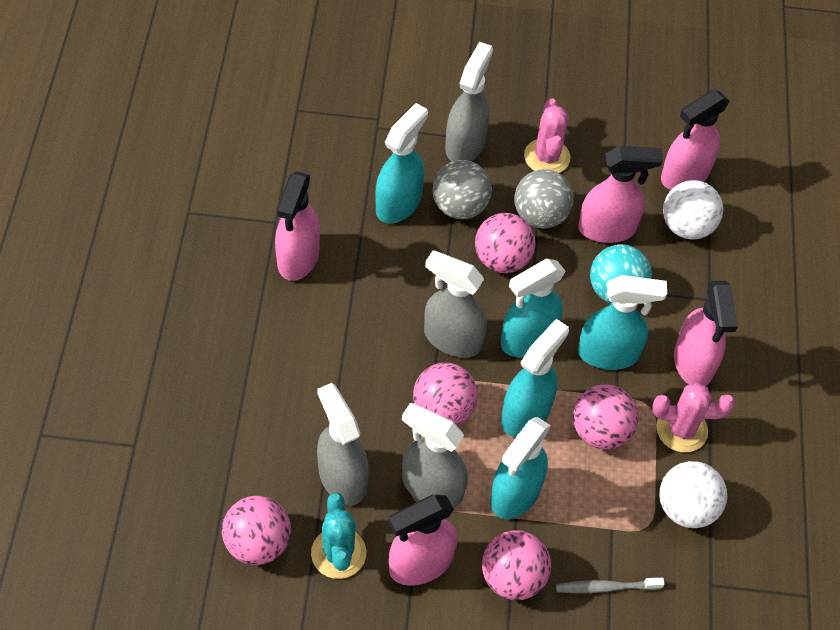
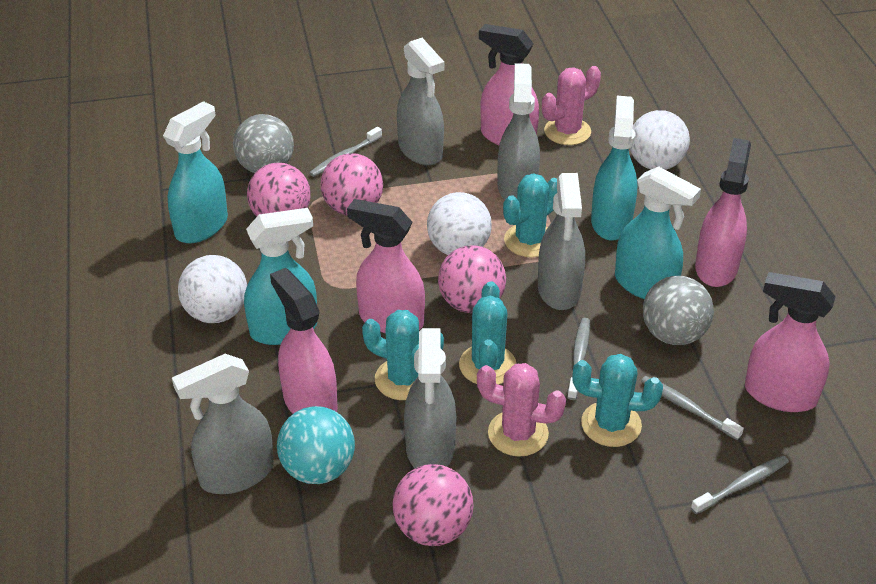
grey spray bottle: 4 -> 5
grey toothbrush: 1 -> 4
pink ball: 5 -> 4
turquoise cactus: 1 -> 4
turquoise spray bottle: 5 -> 4
white ball: 2 -> 3

